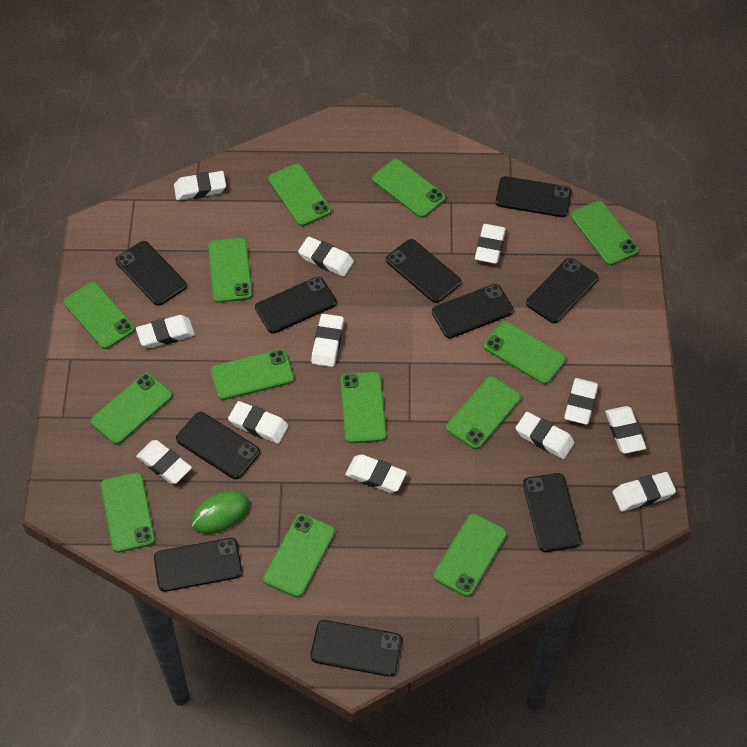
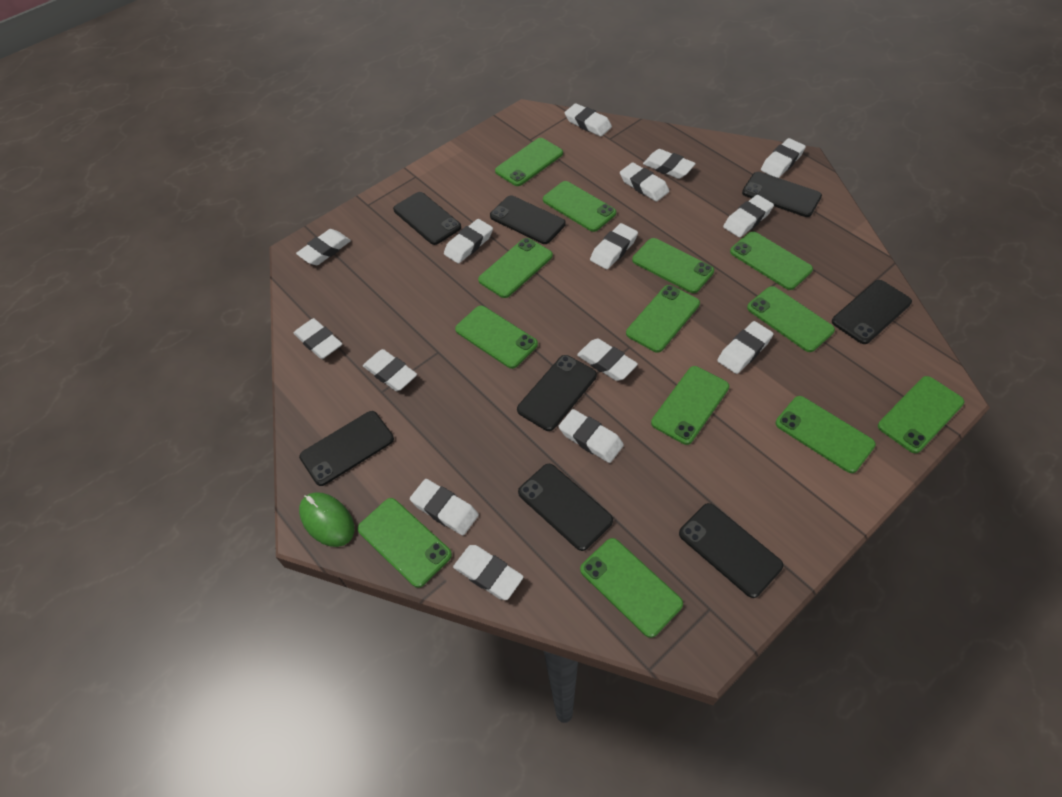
black phone: 10 -> 8
white eraser: 12 -> 15

